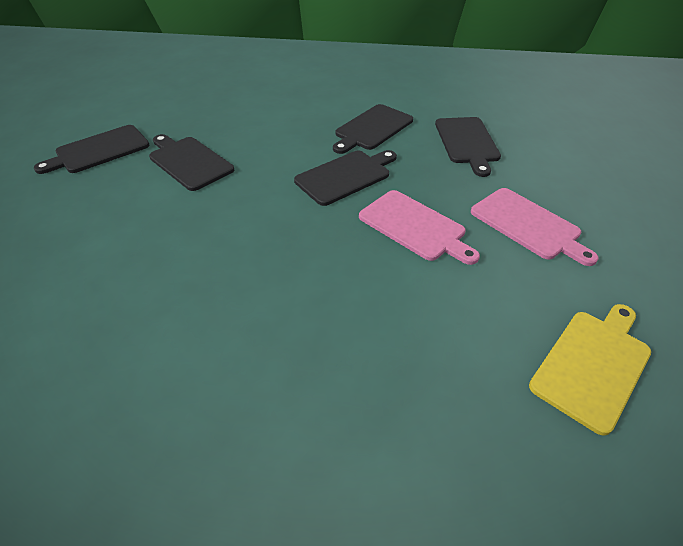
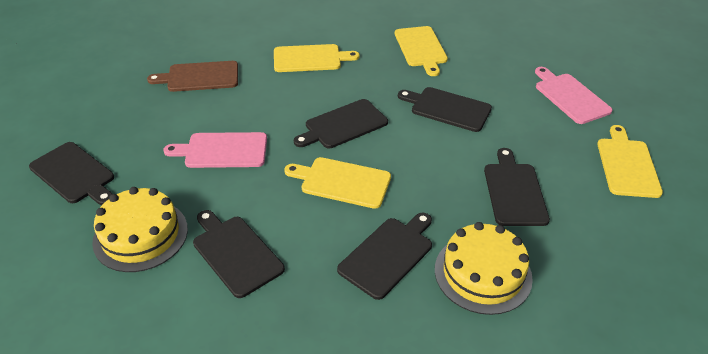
black cutting board: 5 -> 6
brown cutting board: 0 -> 1
yellow cake: 0 -> 2
yellow cutting board: 1 -> 4

